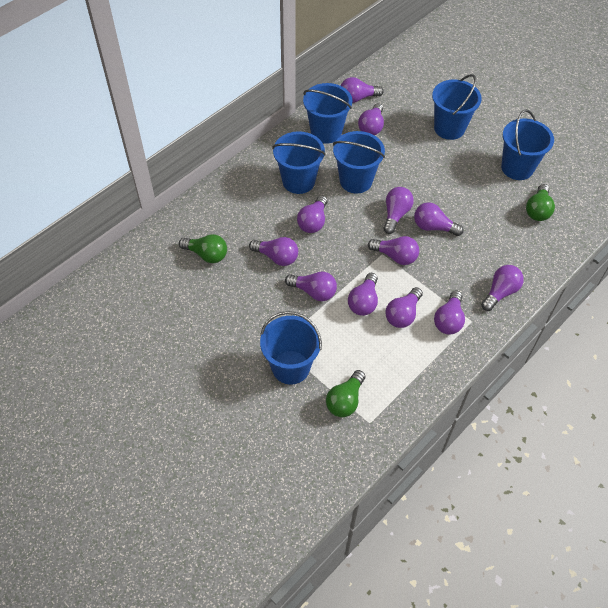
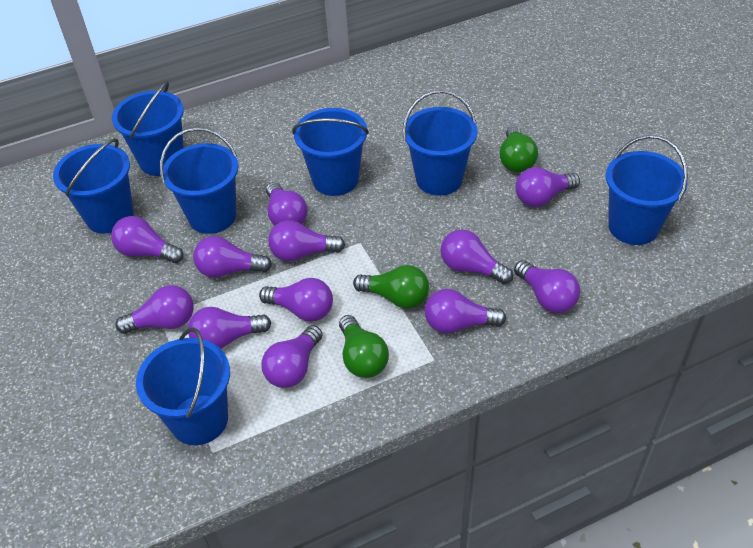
blue bucket: 6 -> 7

